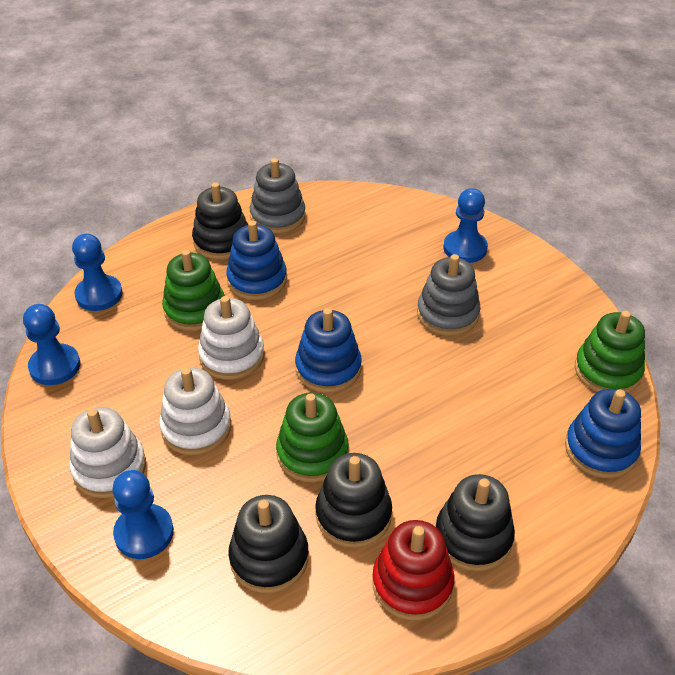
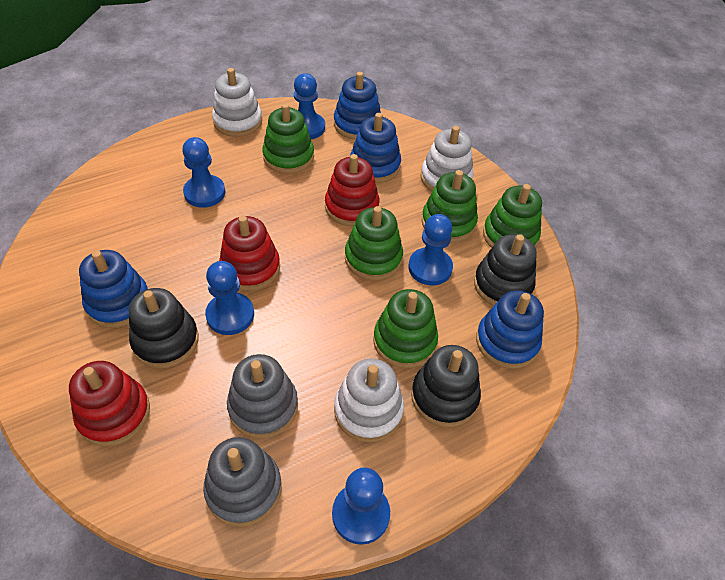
black stacking toy: 4 -> 3
blue pawn: 4 -> 5
blue stacking toy: 3 -> 4
green stacking toy: 3 -> 5
red stacking toy: 1 -> 3

